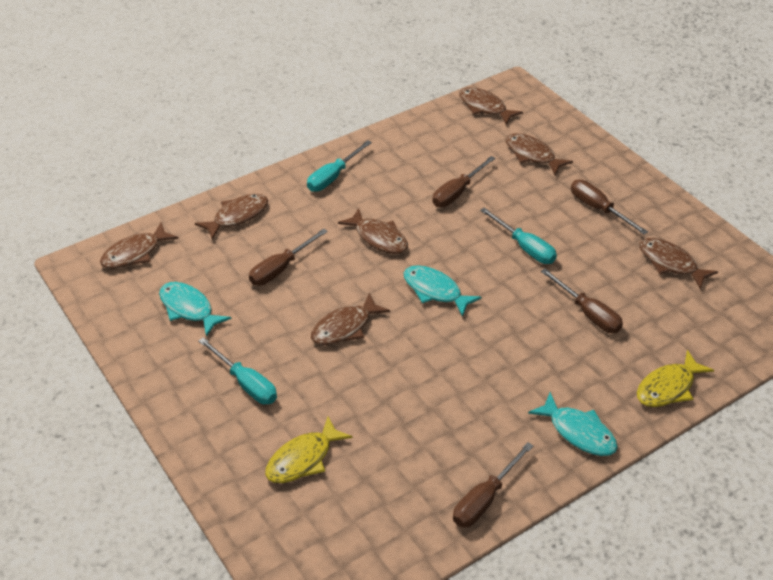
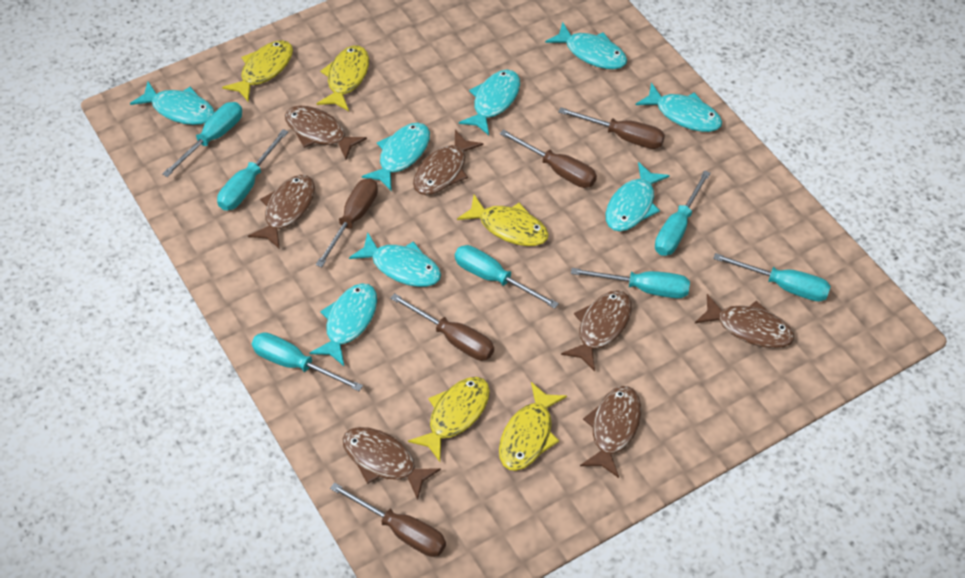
turquoise fish: 3 -> 8
turquoise screwdriver: 3 -> 7
yellow fish: 2 -> 5

